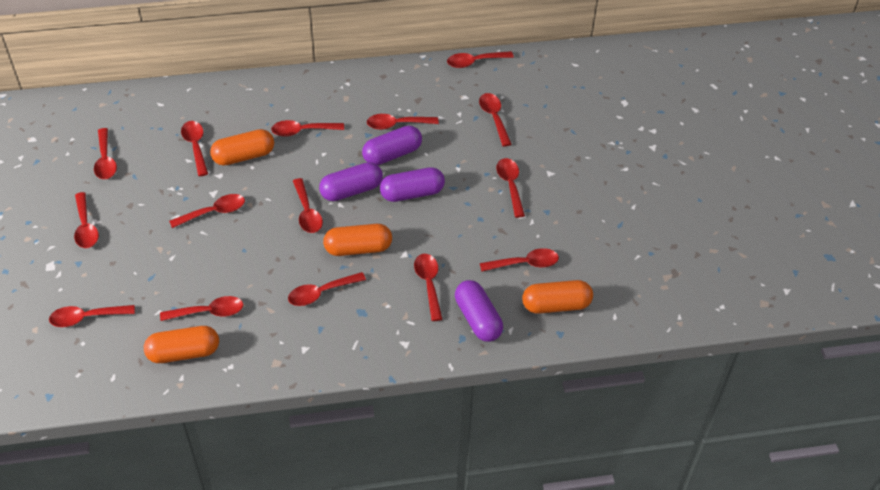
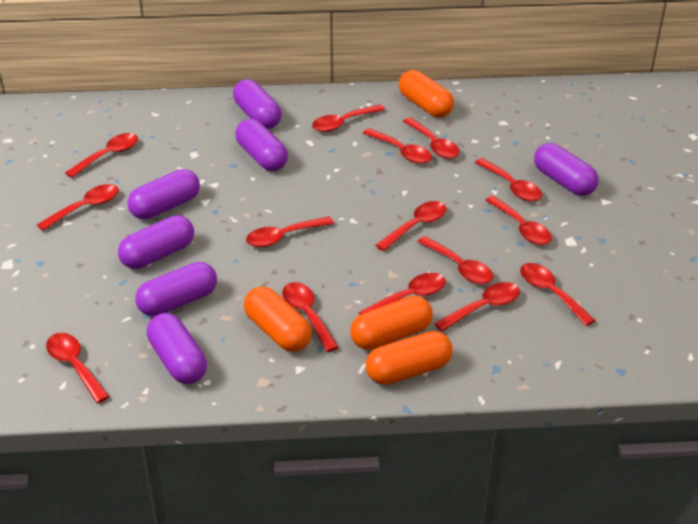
purple capsule: 4 -> 7

